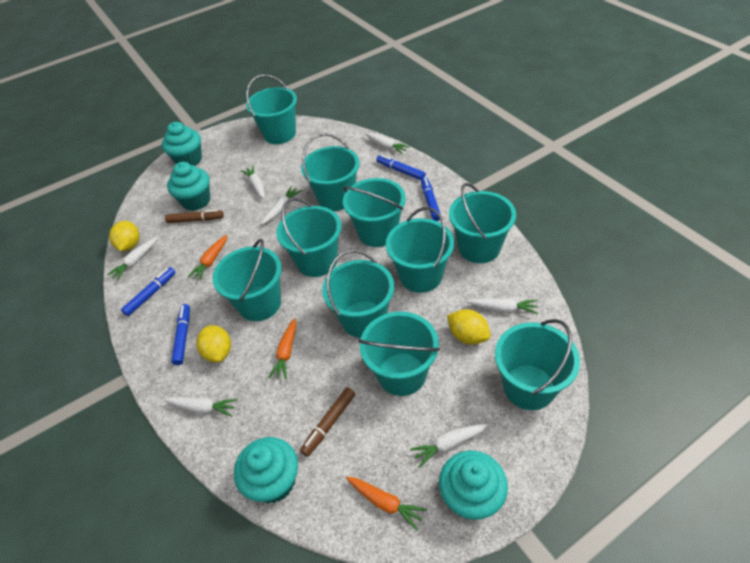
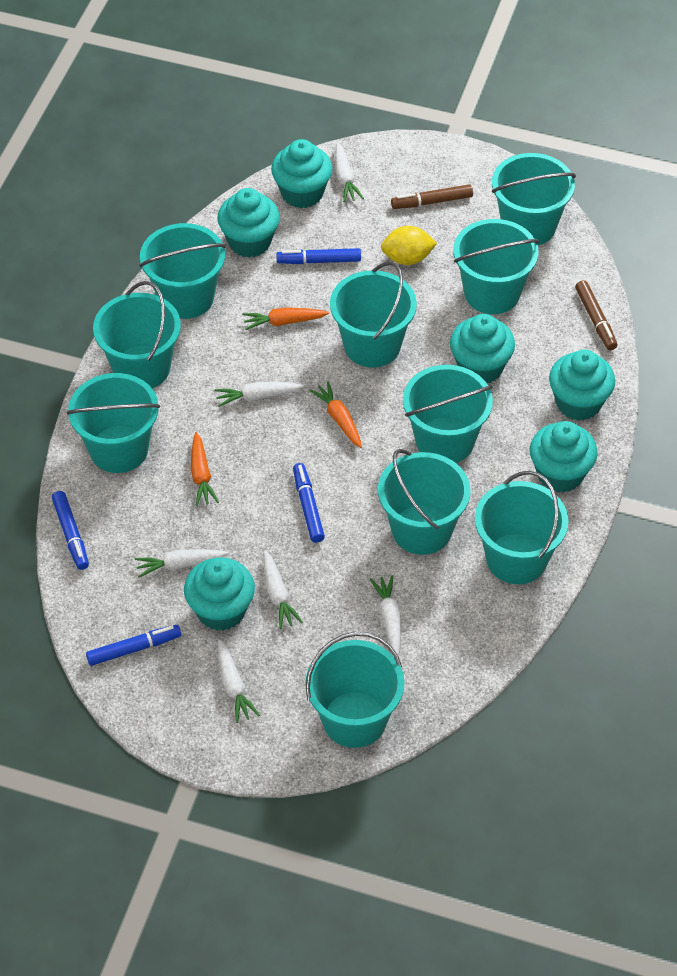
turquoise cupcake: 4 -> 6
white carrot: 7 -> 6
yellow lemon: 3 -> 1

